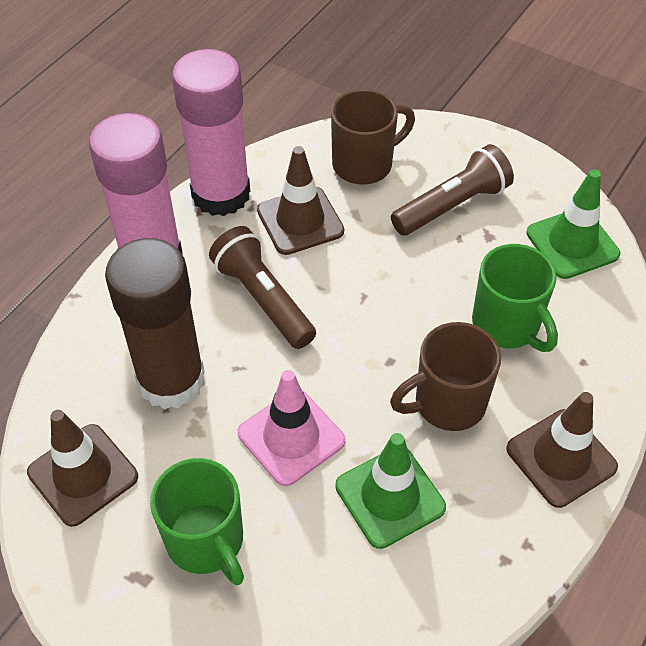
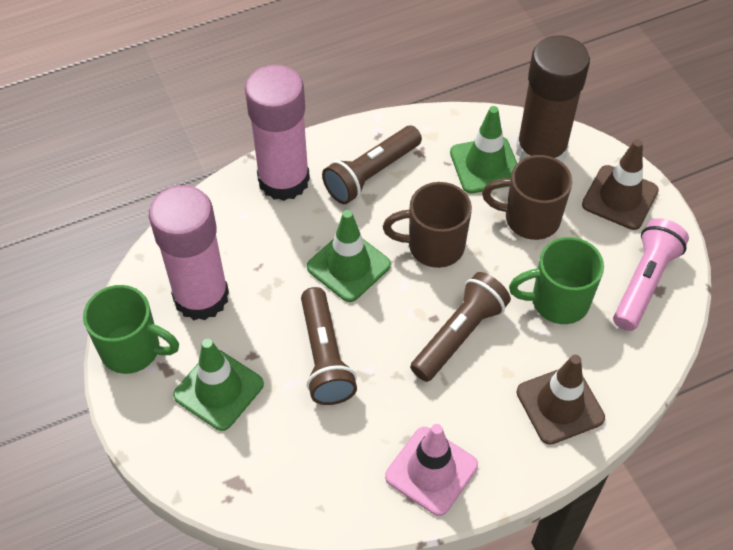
brown flashlight: 2 -> 3
brown traffic cone: 3 -> 2
green traffic cone: 2 -> 3
pink flashlight: 0 -> 1

